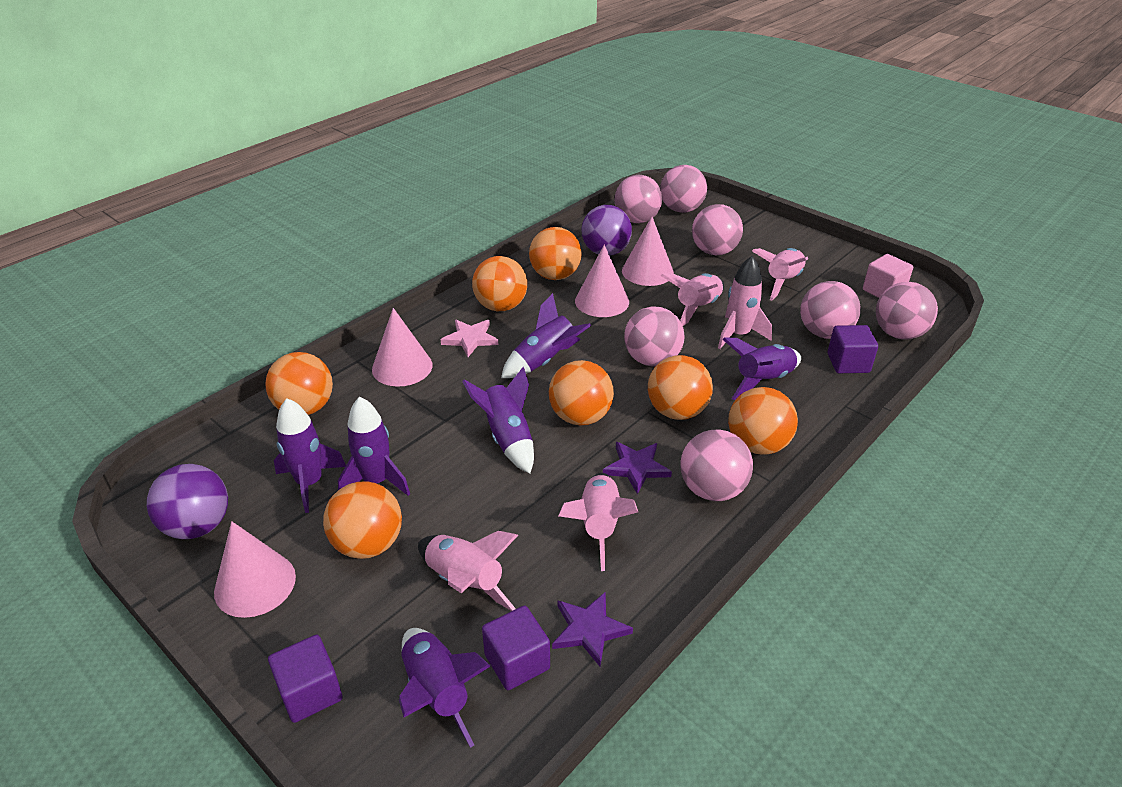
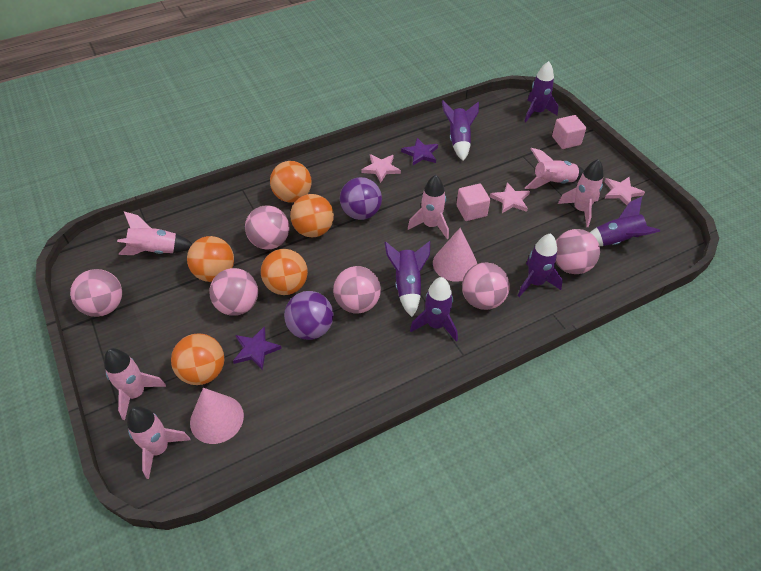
orange ball: 7 -> 5
pink ball: 7 -> 6
pink cone: 4 -> 2
pink cube: 1 -> 2
pink rocket: 5 -> 6
pink star: 1 -> 3
purple cube: 3 -> 0

